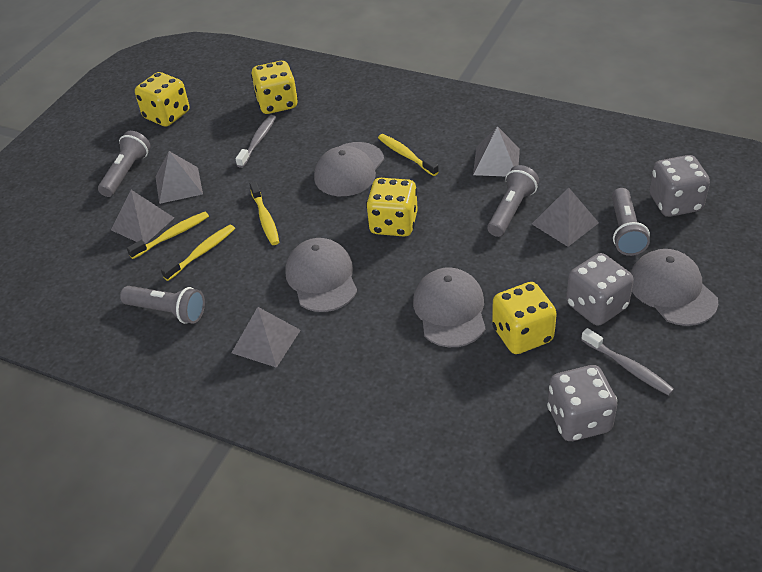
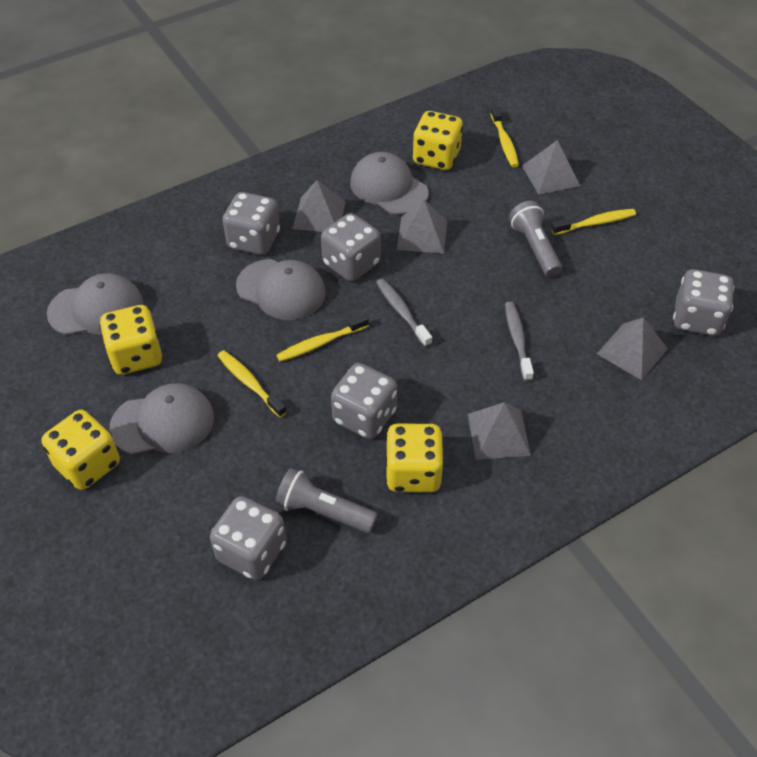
grey dice: 3 -> 5
grey flashlight: 4 -> 2

